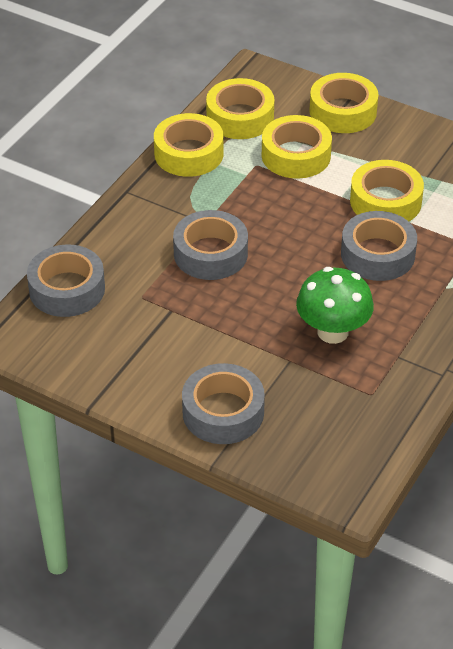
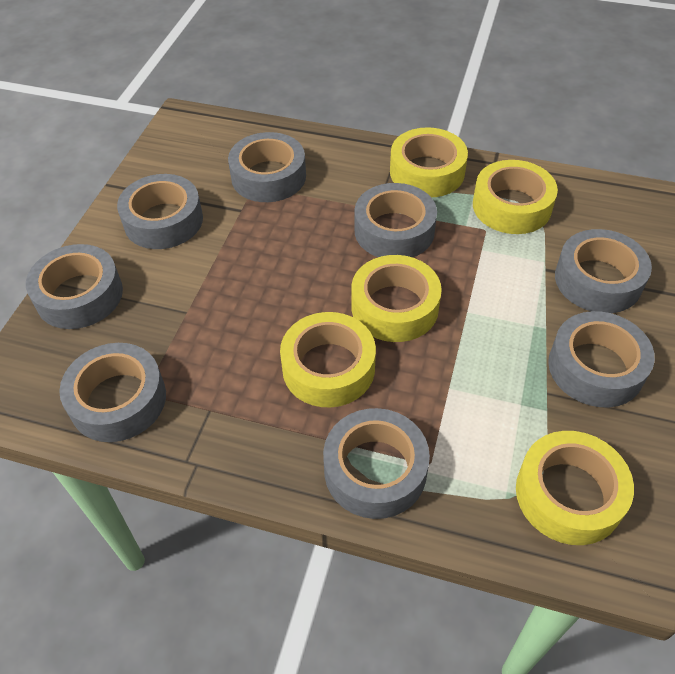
green mushroom: 1 -> 0
grey tape: 4 -> 8

